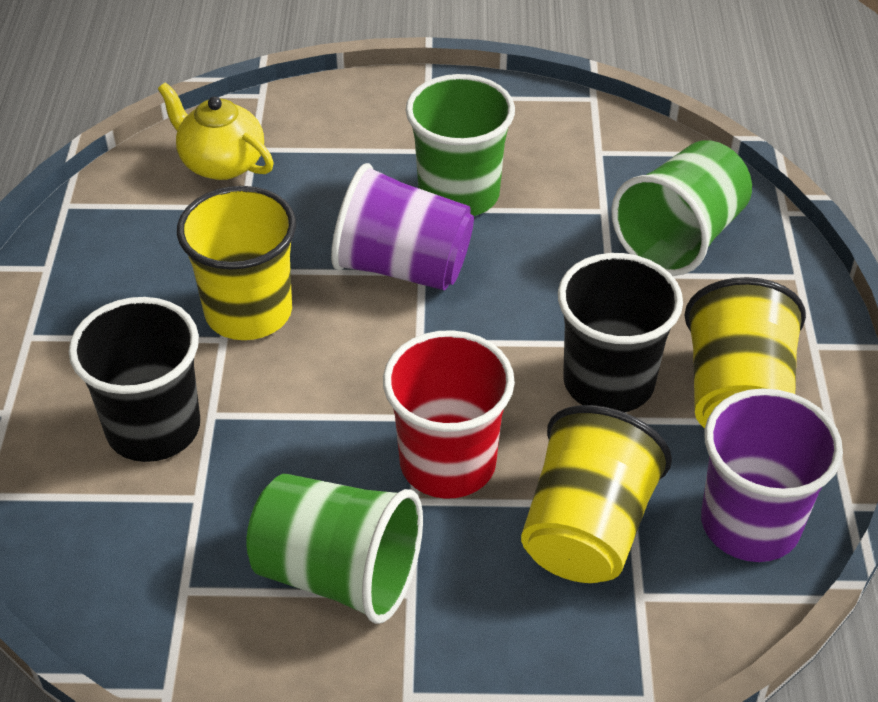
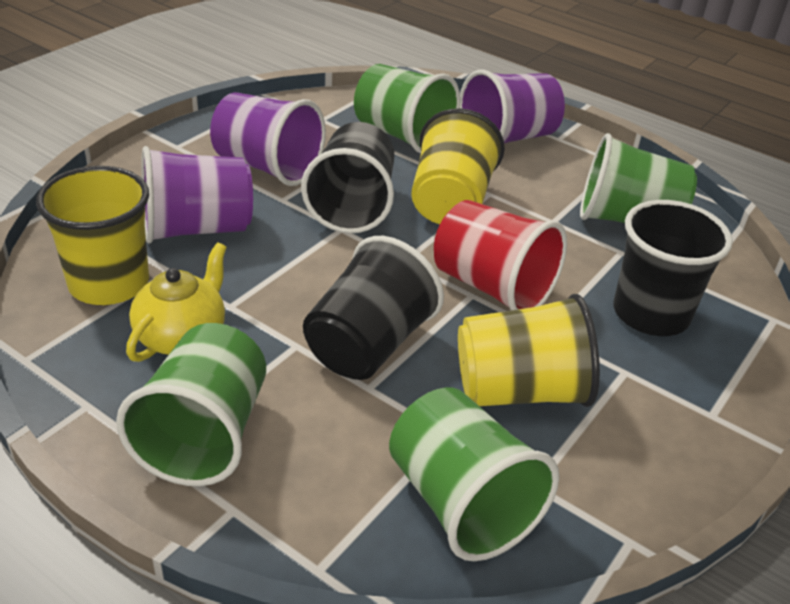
black cup: 2 -> 3
green cup: 3 -> 4
purple cup: 2 -> 3

